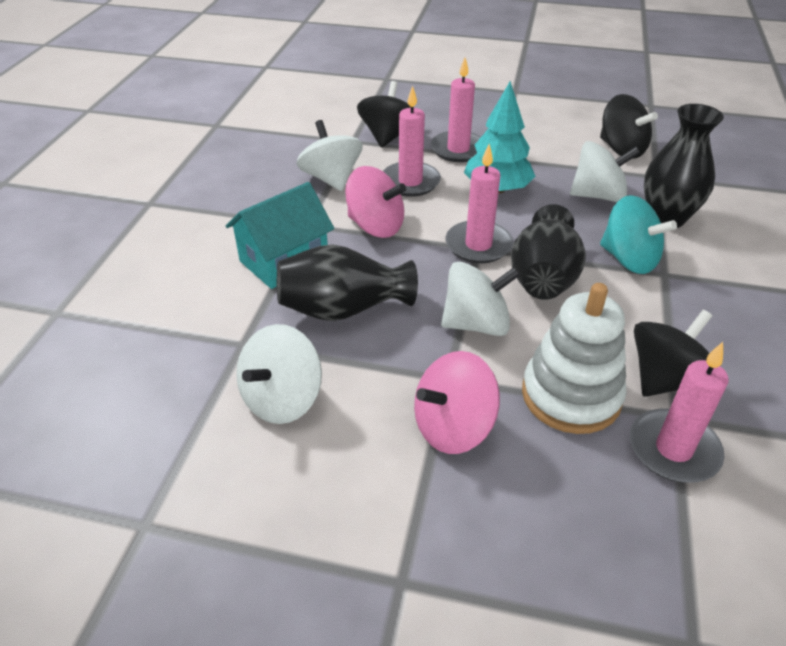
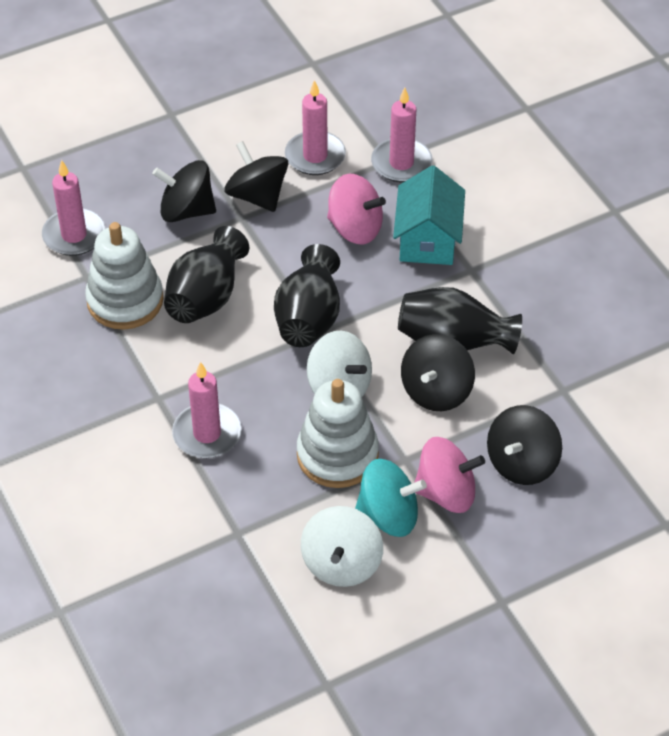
black spinning top: 3 -> 4
turquoise tree: 1 -> 0
white spinning top: 4 -> 2
white stacking toy: 1 -> 2

